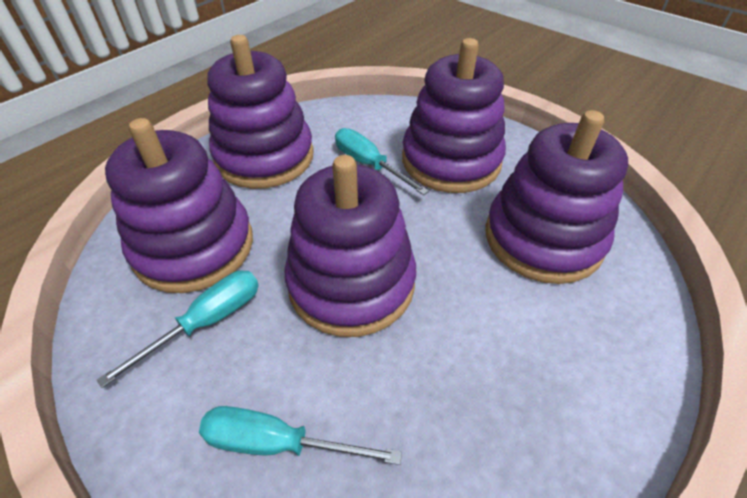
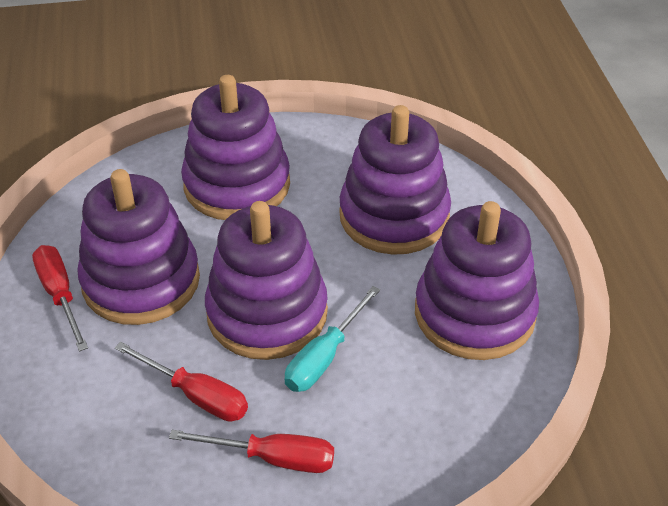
red screwdriver: 0 -> 3
turquoise screwdriver: 3 -> 1

